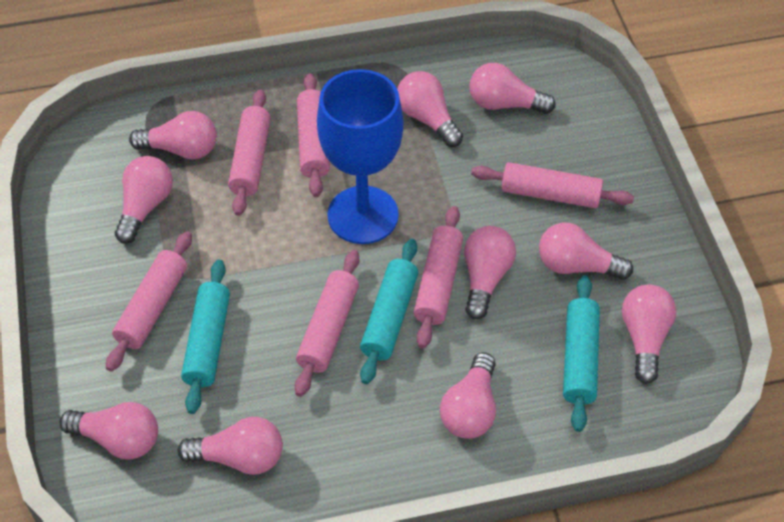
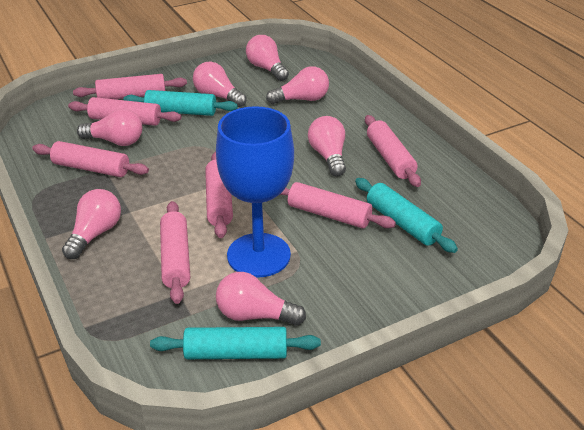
pink light bulb: 10 -> 7
pink rolling pin: 6 -> 7

